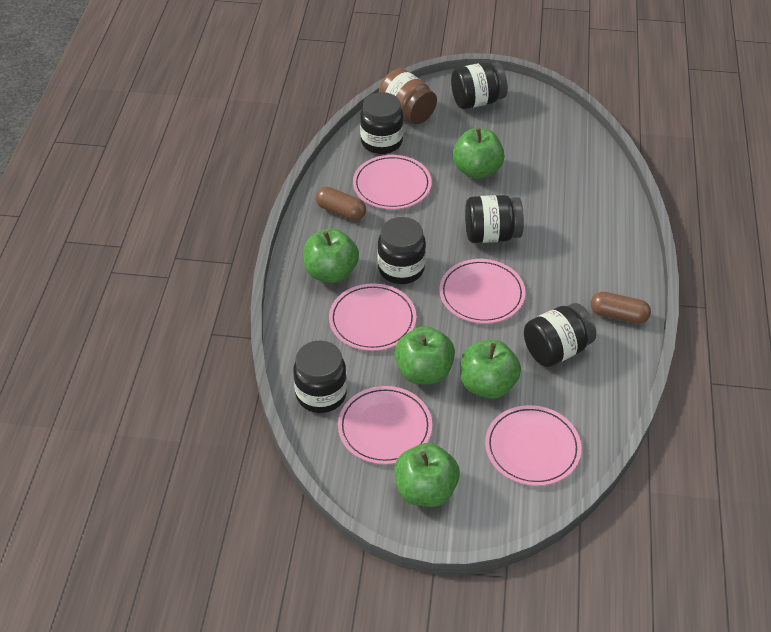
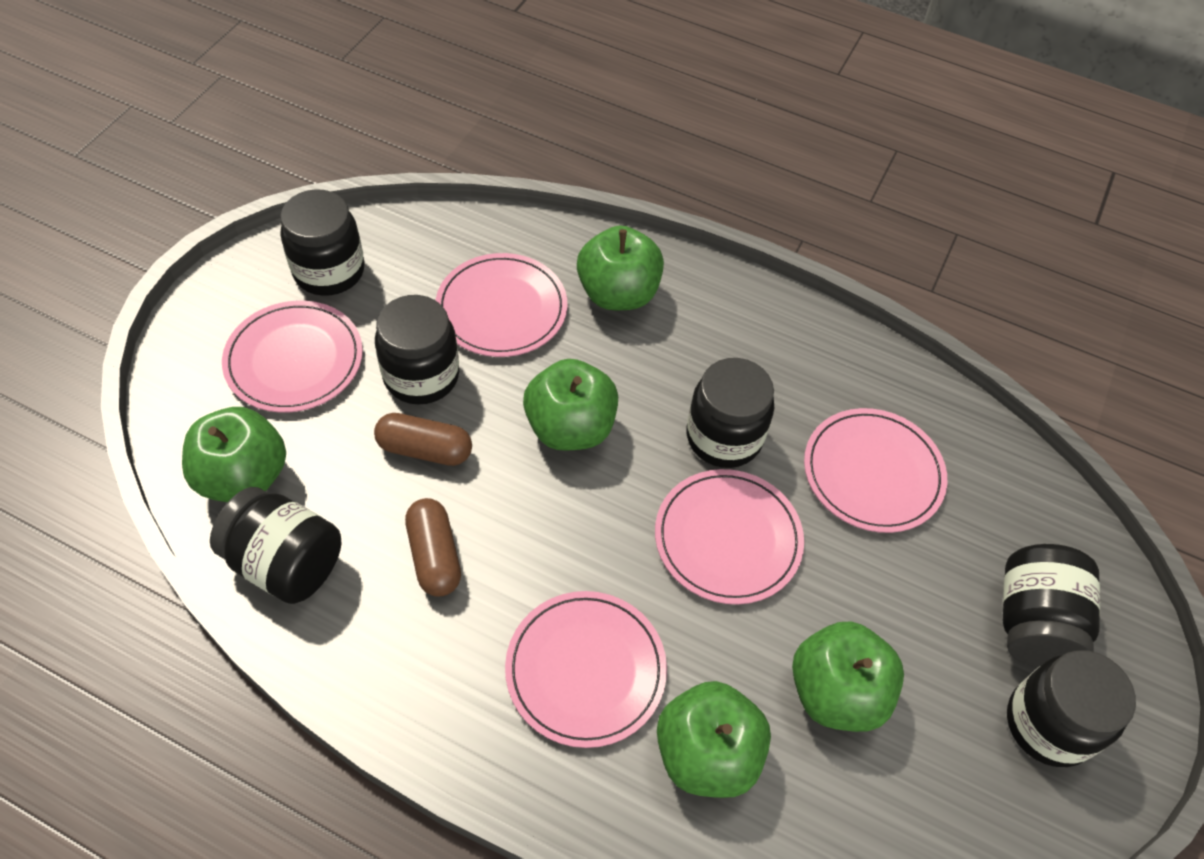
brown jar: 1 -> 0

